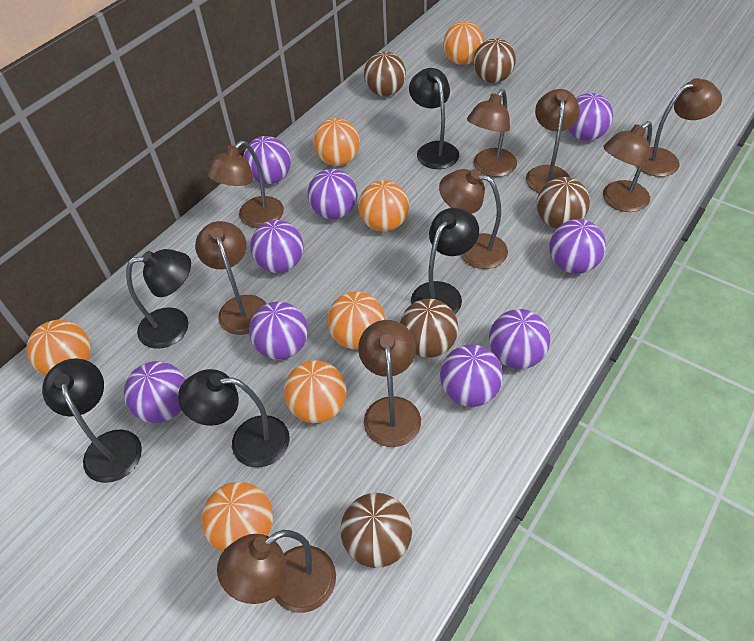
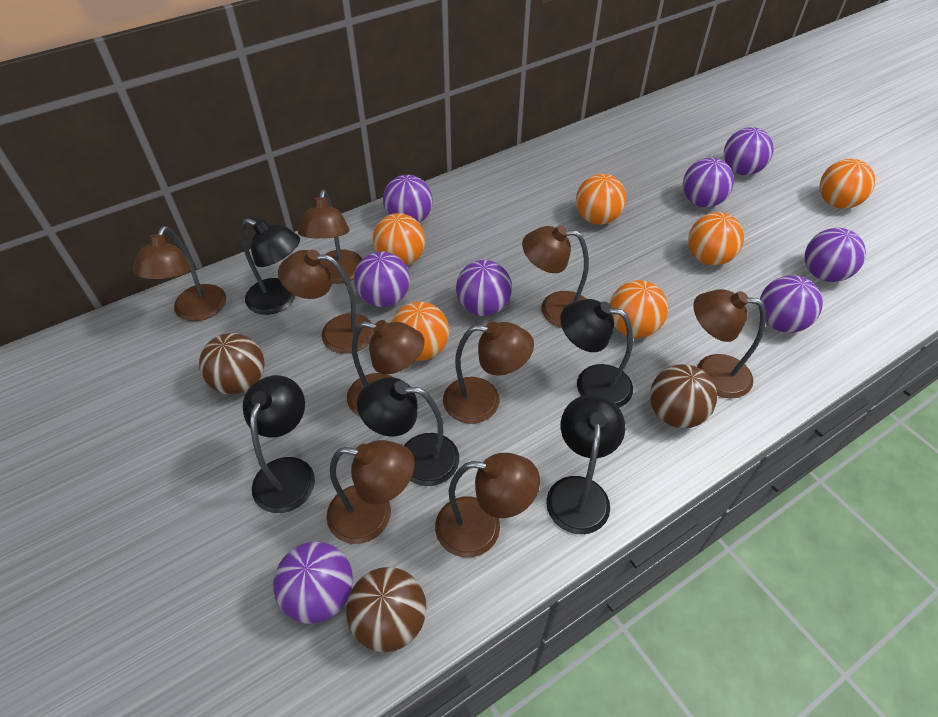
brown ball: 5 -> 3
orange ball: 7 -> 6
purple ball: 9 -> 8

